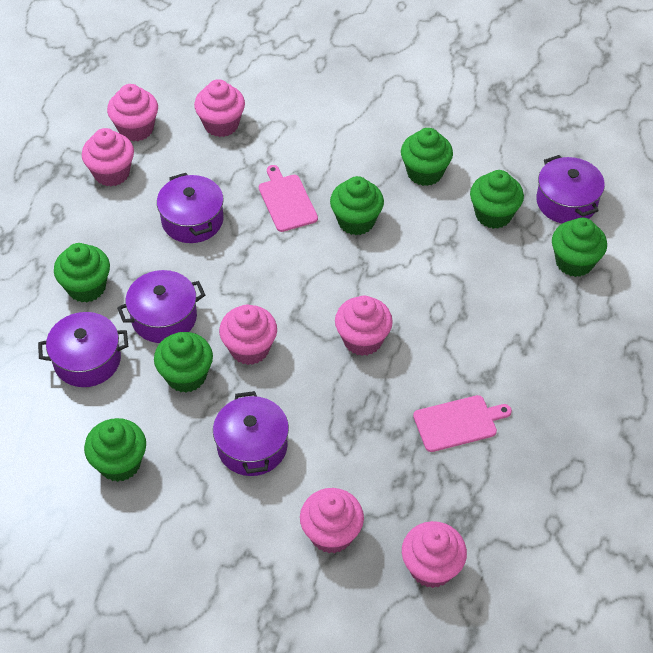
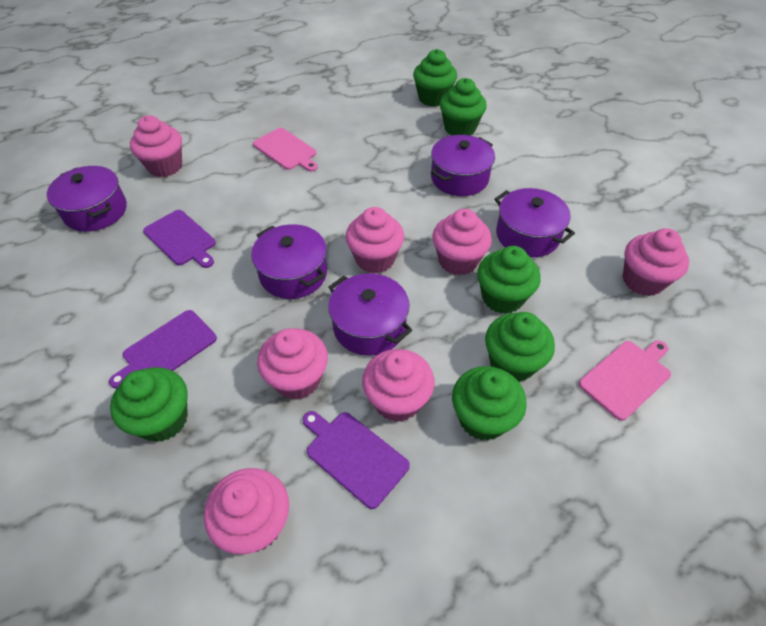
green cupcake: 7 -> 6
purple cutting board: 0 -> 3

